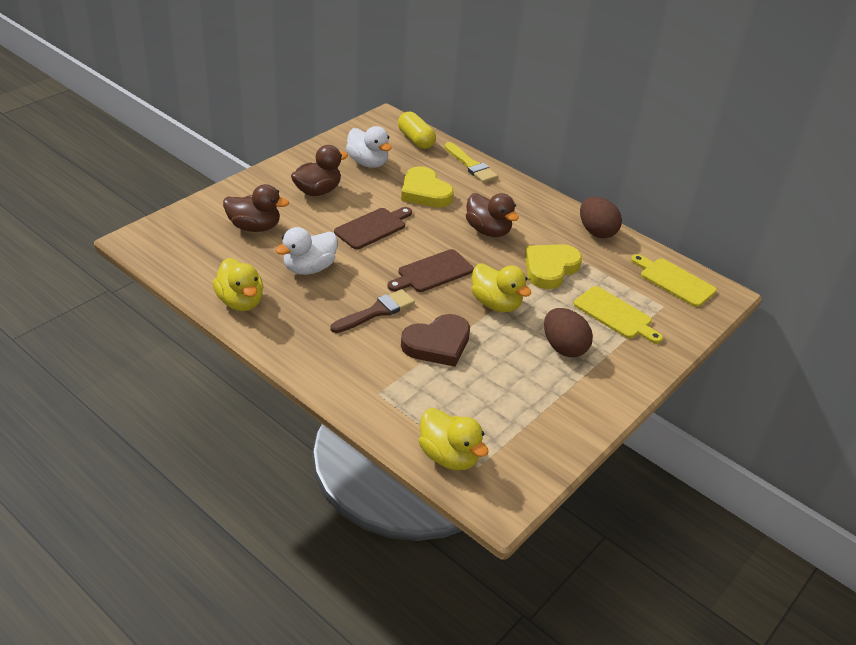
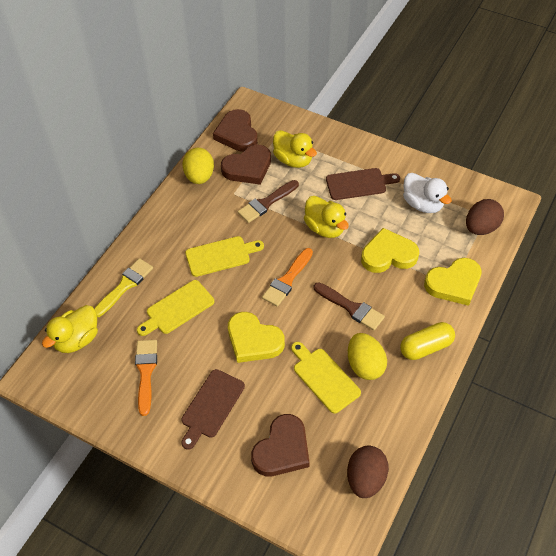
brown brush: 1 -> 2
brown duck: 3 -> 0
brown heart: 1 -> 3
orange brush: 0 -> 2
white duck: 2 -> 1
yellow cutting board: 2 -> 3
yellow egg: 0 -> 2
yellow heart: 2 -> 3

